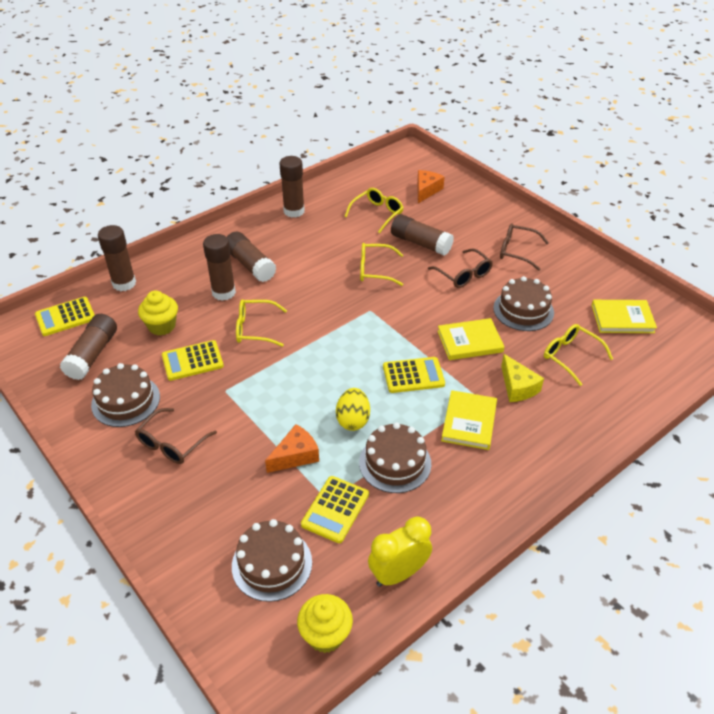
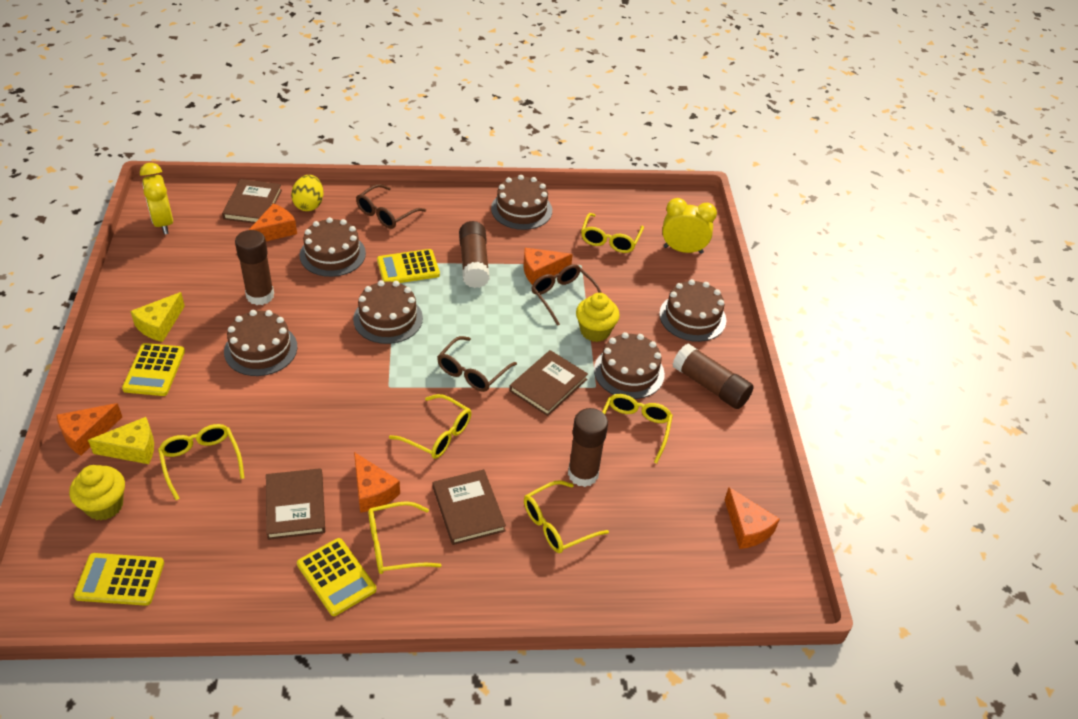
brown book: 0 -> 4
brown cake: 4 -> 6
brown glue stick: 6 -> 4
orange cheese: 2 -> 5
yellow book: 3 -> 0
yellow cheese: 1 -> 2
yellow clock: 1 -> 2
yellow glasses: 4 -> 6

